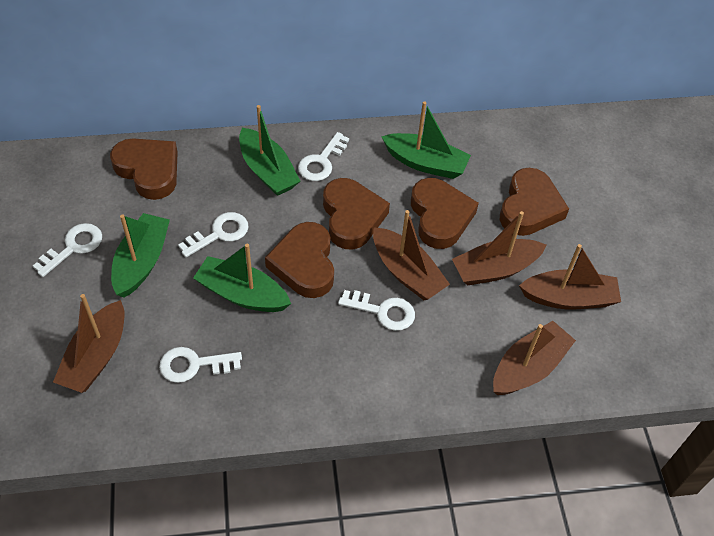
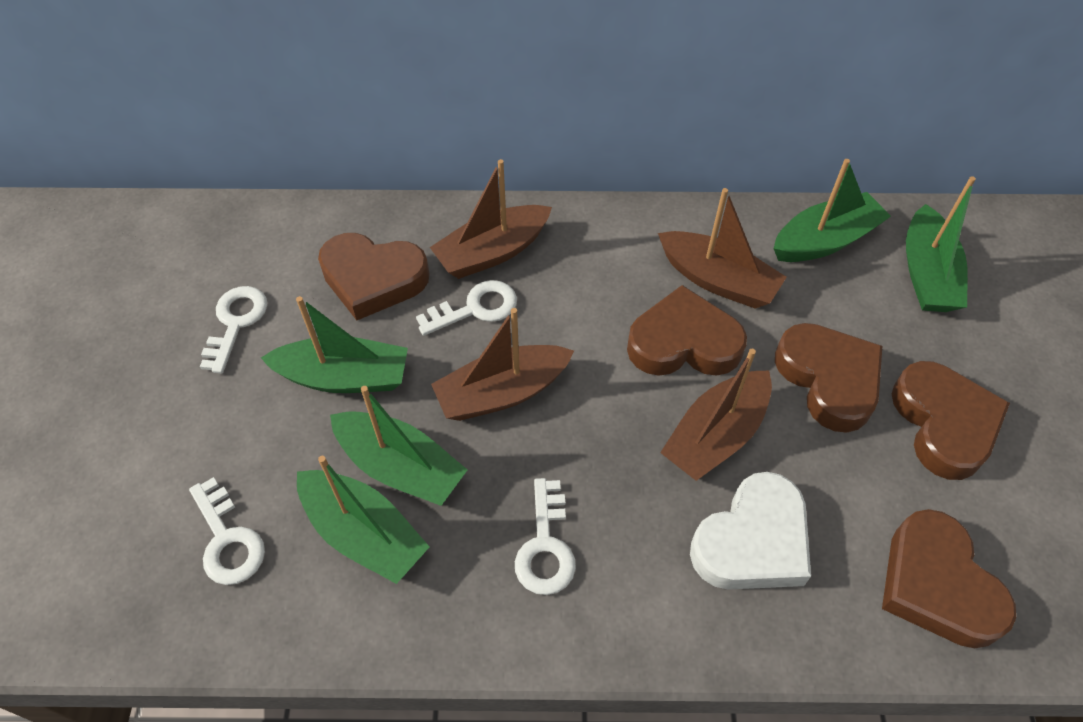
brown boat: 5 -> 4
green boat: 4 -> 5
white heart: 0 -> 1
white key: 5 -> 4

